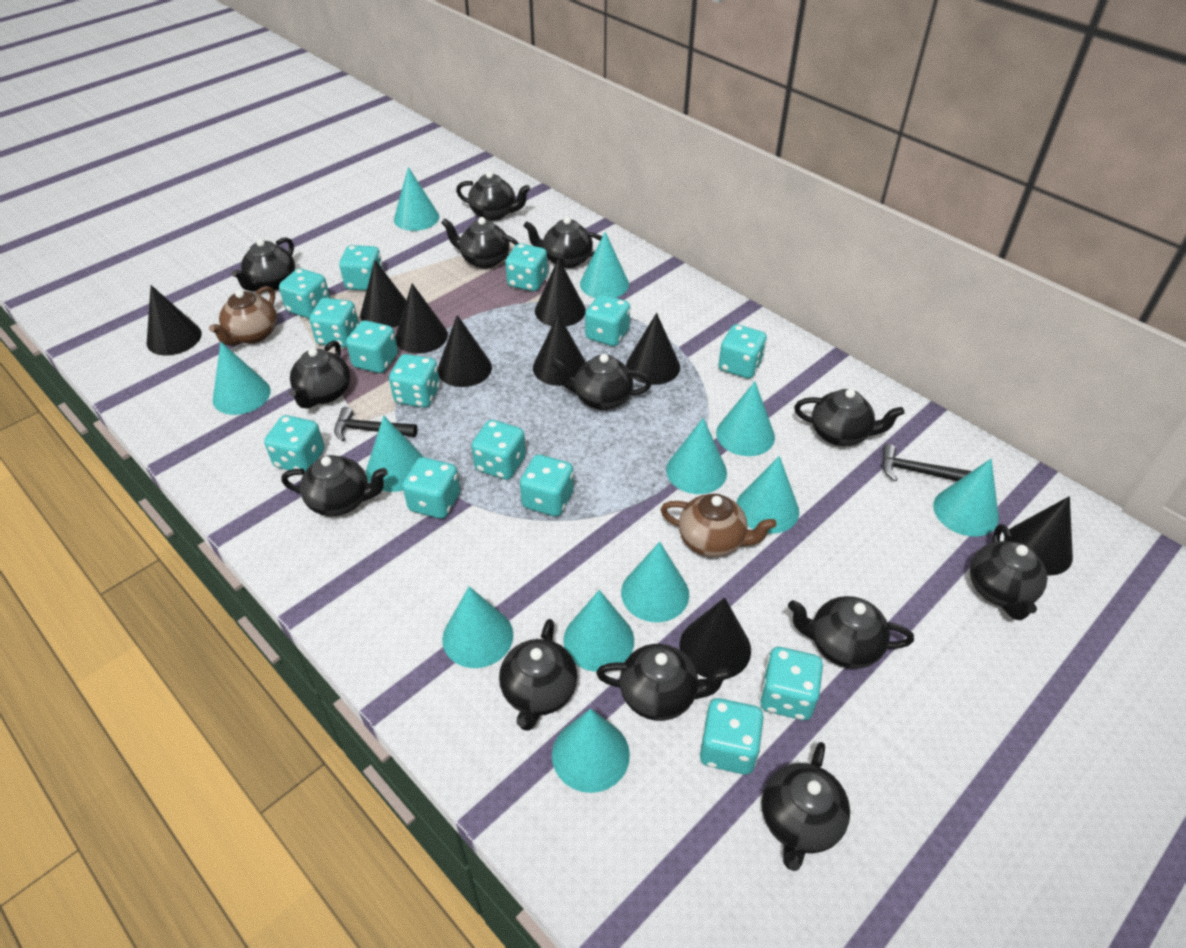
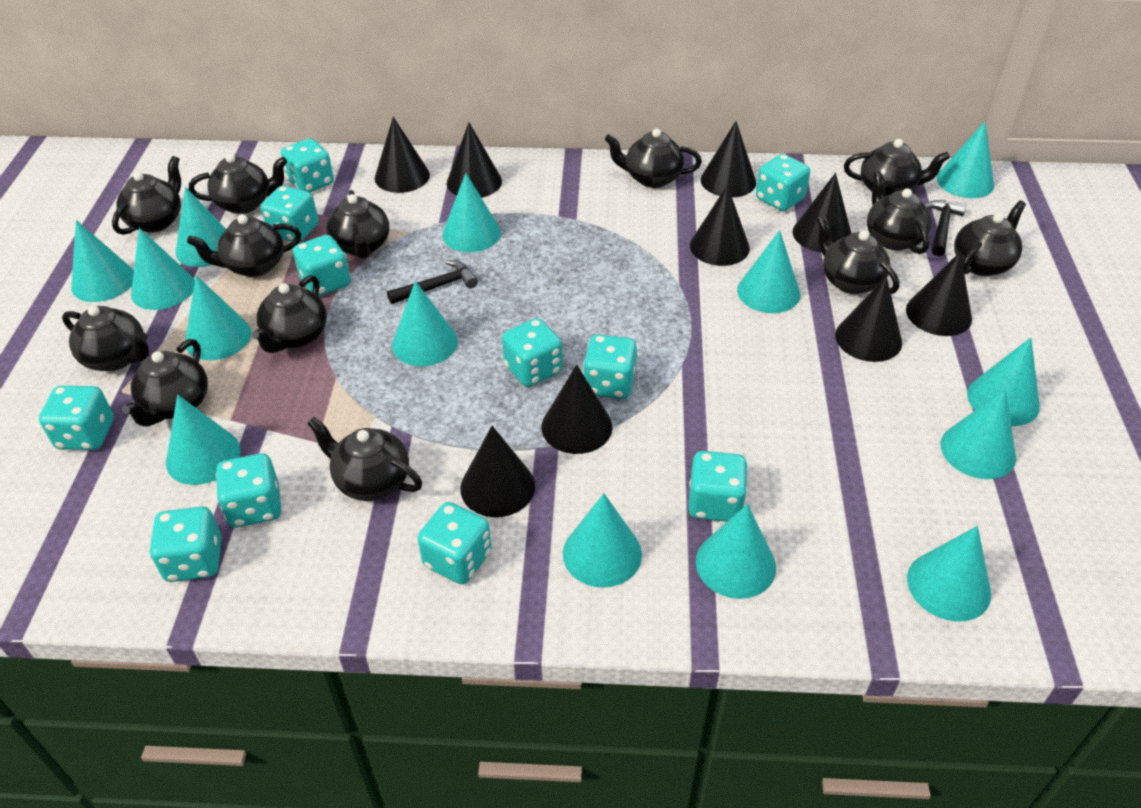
brown teapot: 2 -> 0
turquoise cone: 12 -> 14
turquoise dice: 14 -> 11

